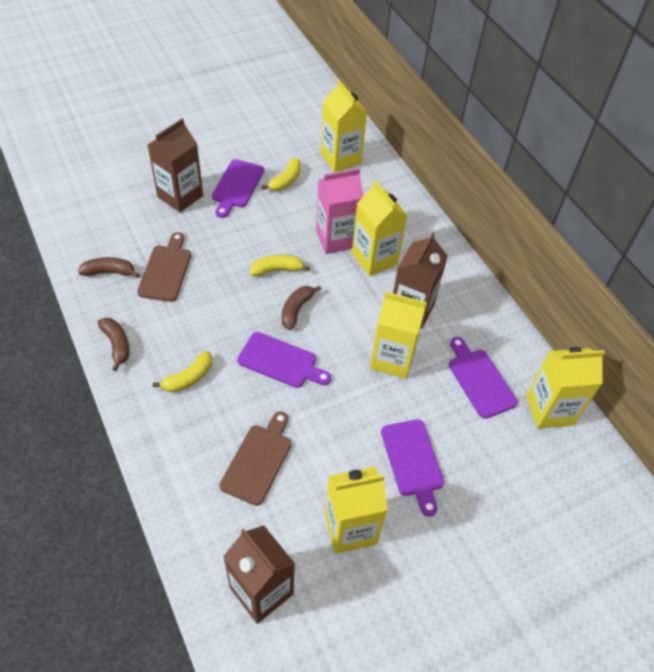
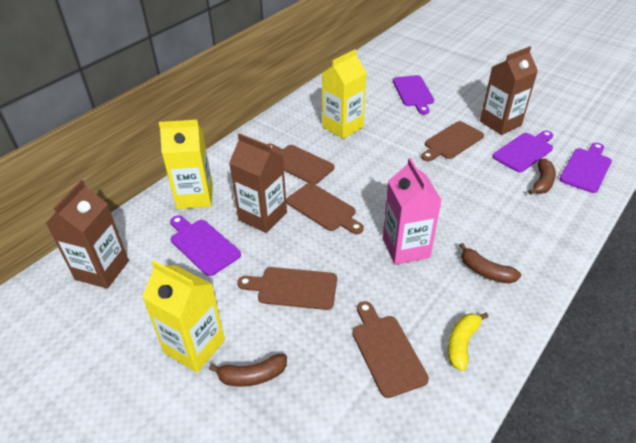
brown cutting board: 2 -> 5
yellow banana: 3 -> 1
yellow carton: 5 -> 3

